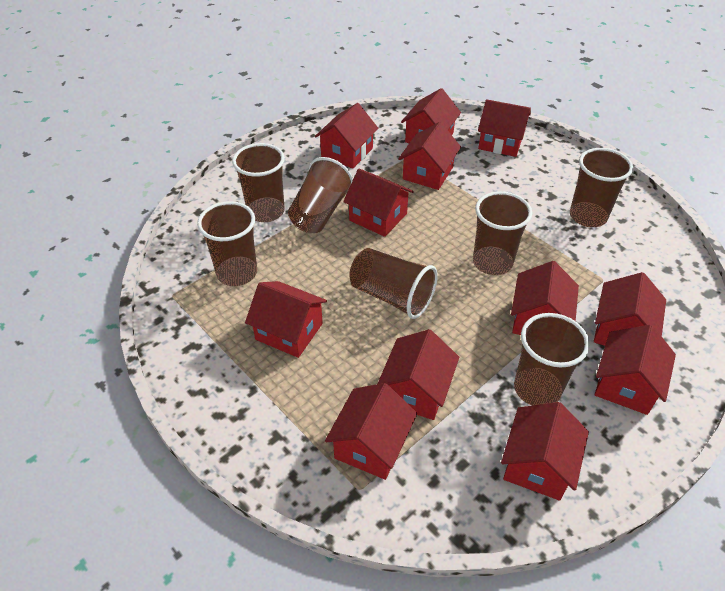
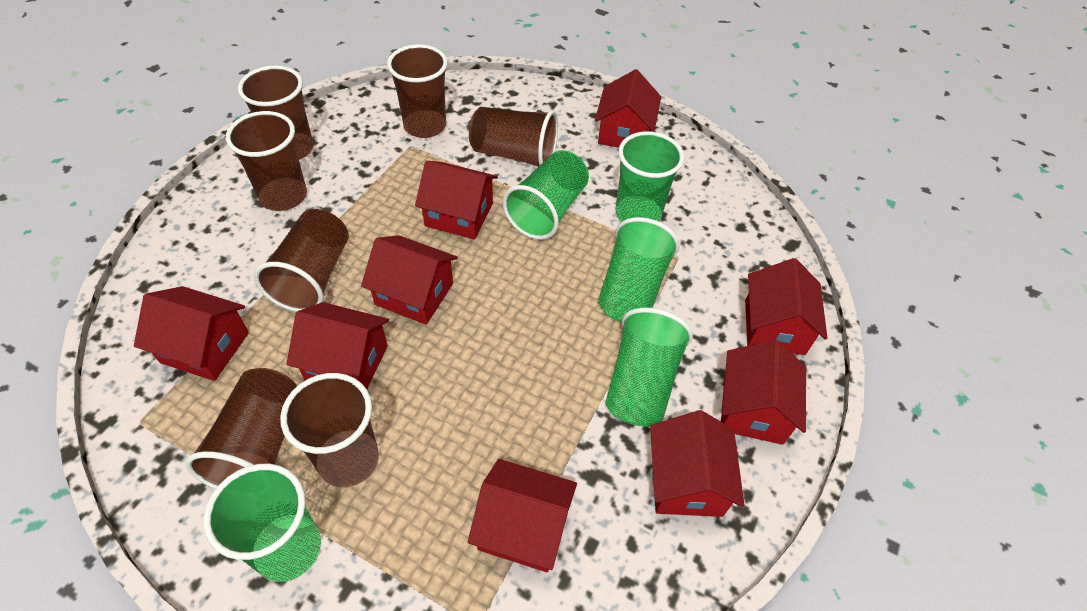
green cup: 0 -> 5
red house: 12 -> 9

